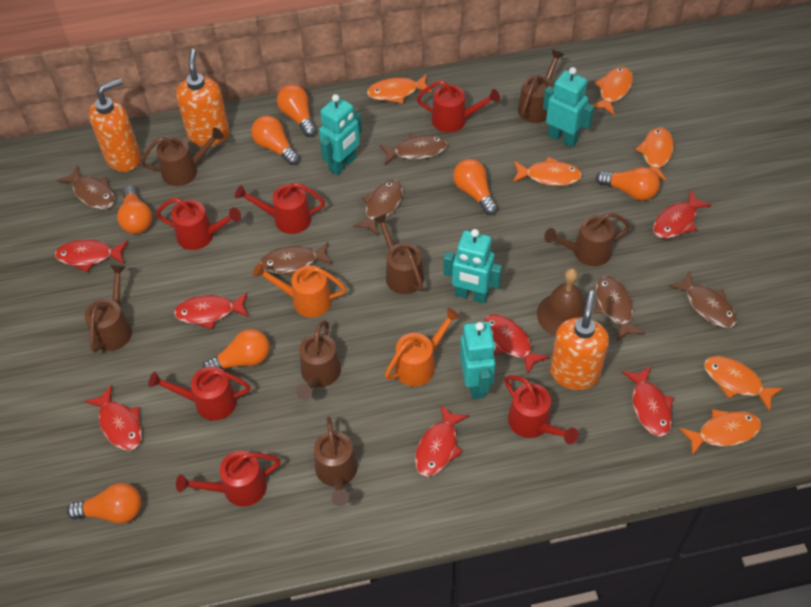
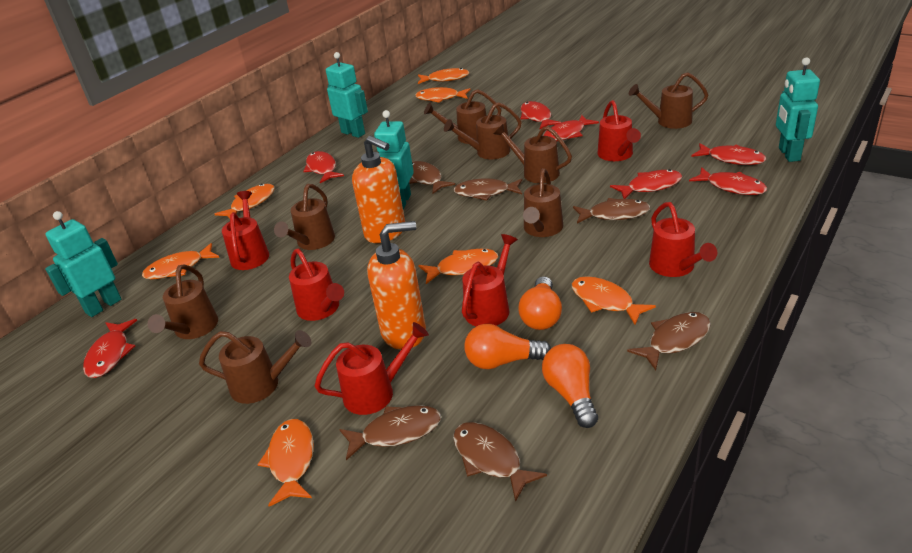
brown bell: 1 -> 0
brown watering can: 7 -> 8
orange fish: 6 -> 7
orange light bulb: 7 -> 3
orange soap dispenser: 3 -> 2
orange watering can: 2 -> 0

